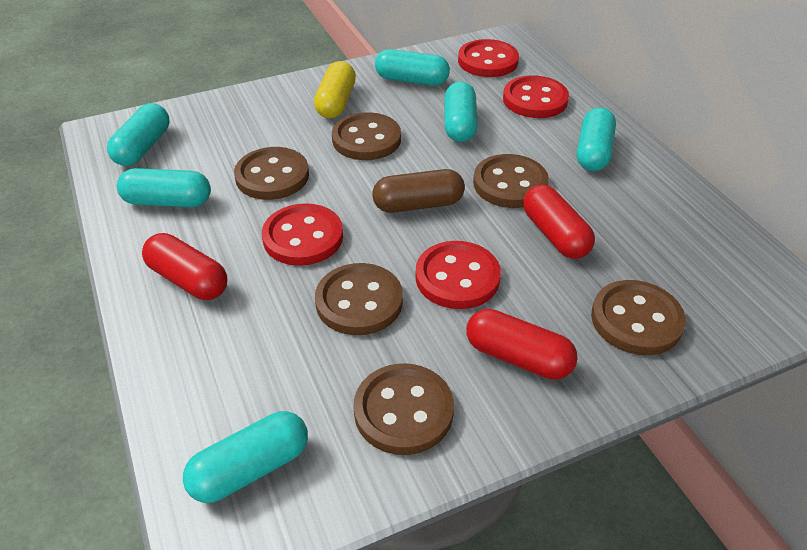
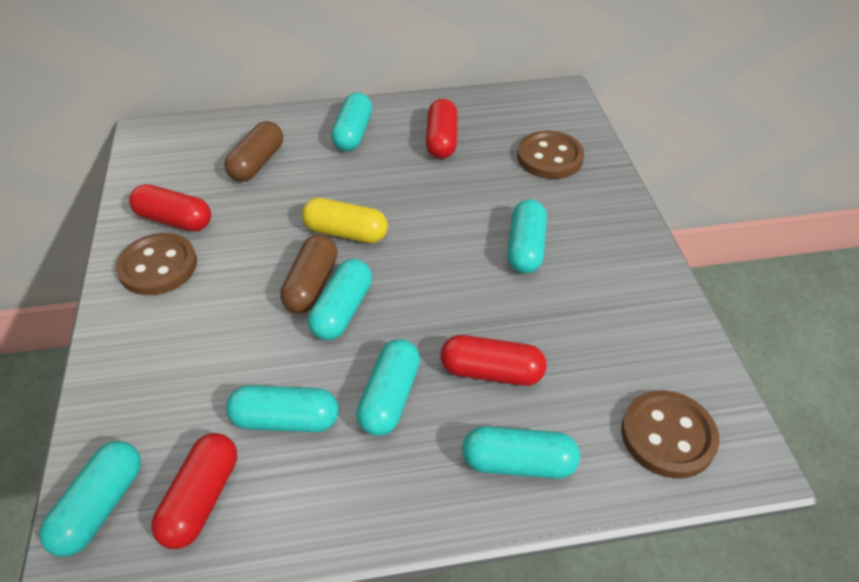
brown button: 6 -> 3
brown capsule: 1 -> 2
red button: 4 -> 0
red capsule: 3 -> 4
turquoise capsule: 6 -> 7

